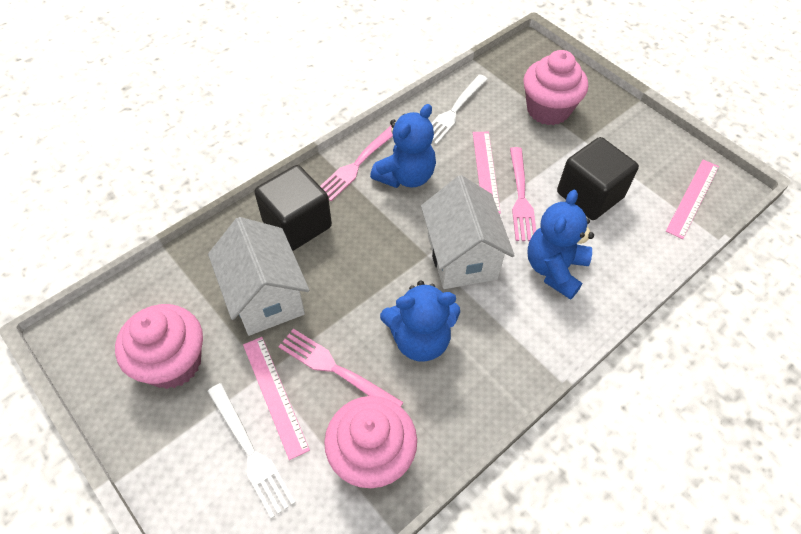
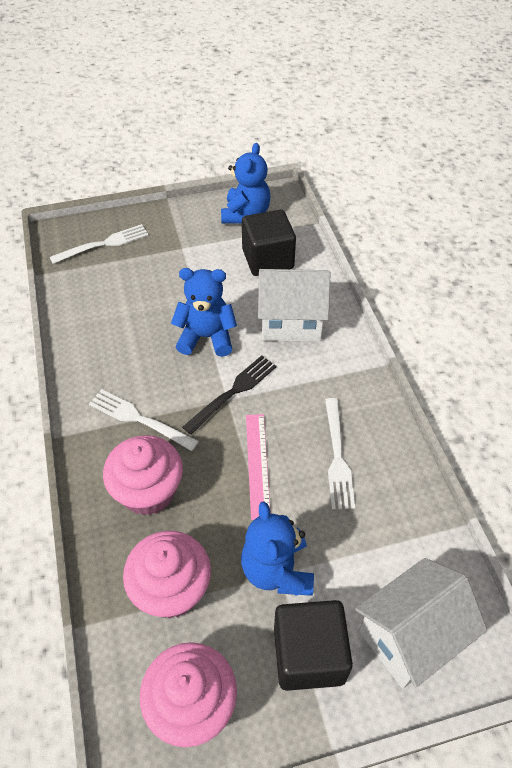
black fork: 0 -> 1
pink fork: 3 -> 0
pink ruler: 3 -> 1
white fork: 2 -> 3

